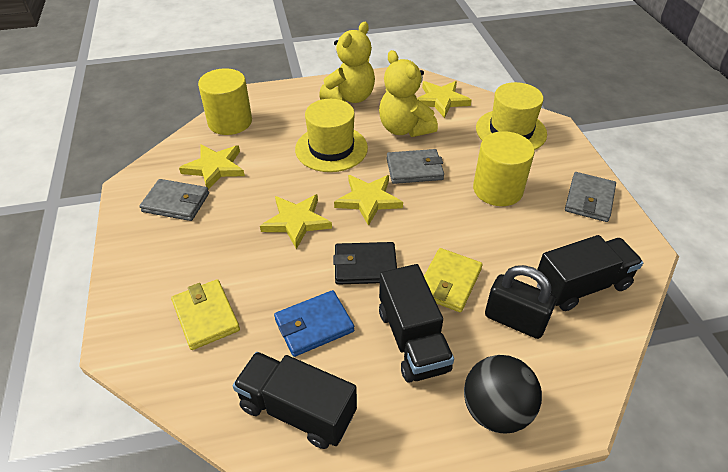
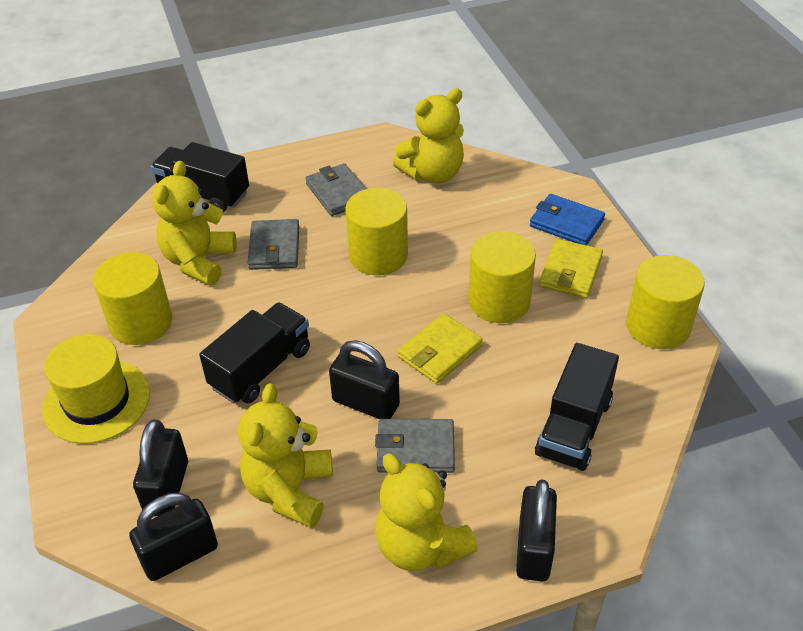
black ball: 1 -> 0
black padlock: 1 -> 4
black wallet: 1 -> 0
yellow cylinder: 2 -> 4
yellow hat: 2 -> 1
yellow star: 4 -> 0
yellow teddy bear: 2 -> 4

